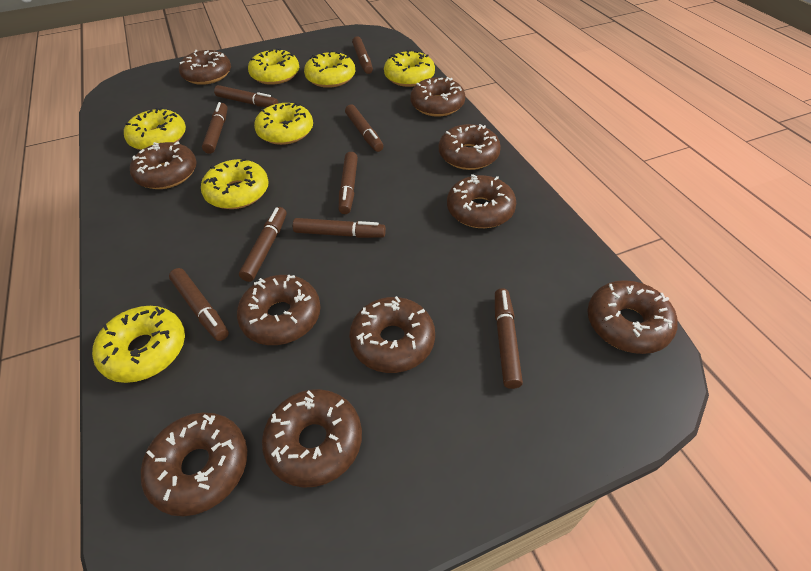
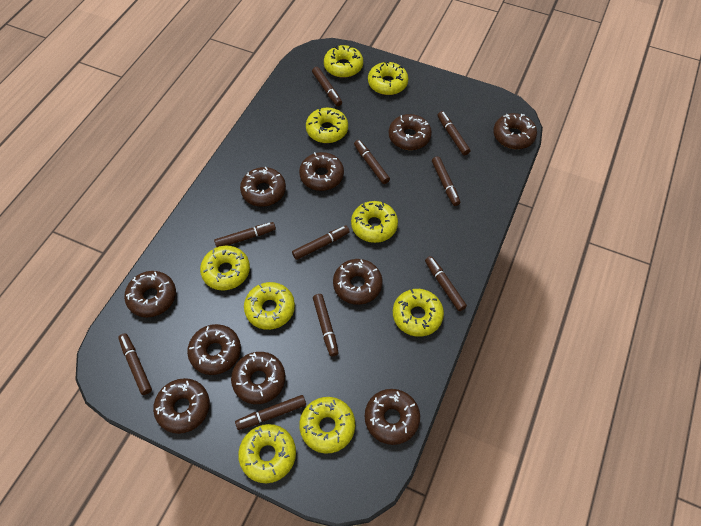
brown marker: 9 -> 10
yellow donut: 7 -> 9

